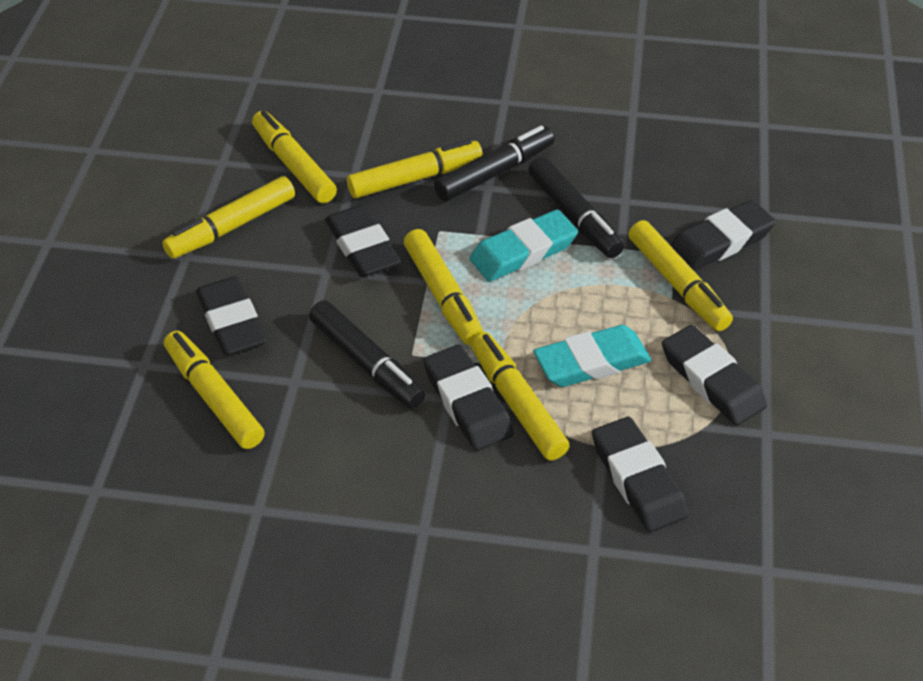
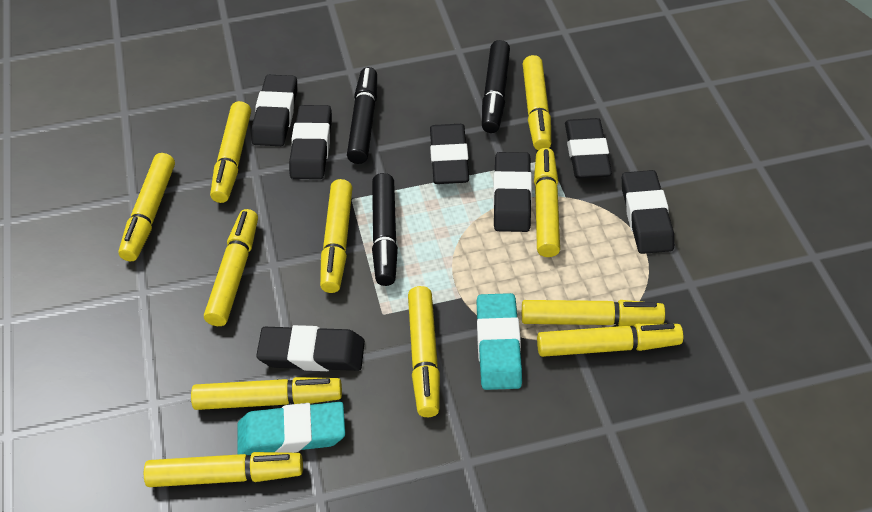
black eraser: 6 -> 7
yellow marker: 7 -> 11

